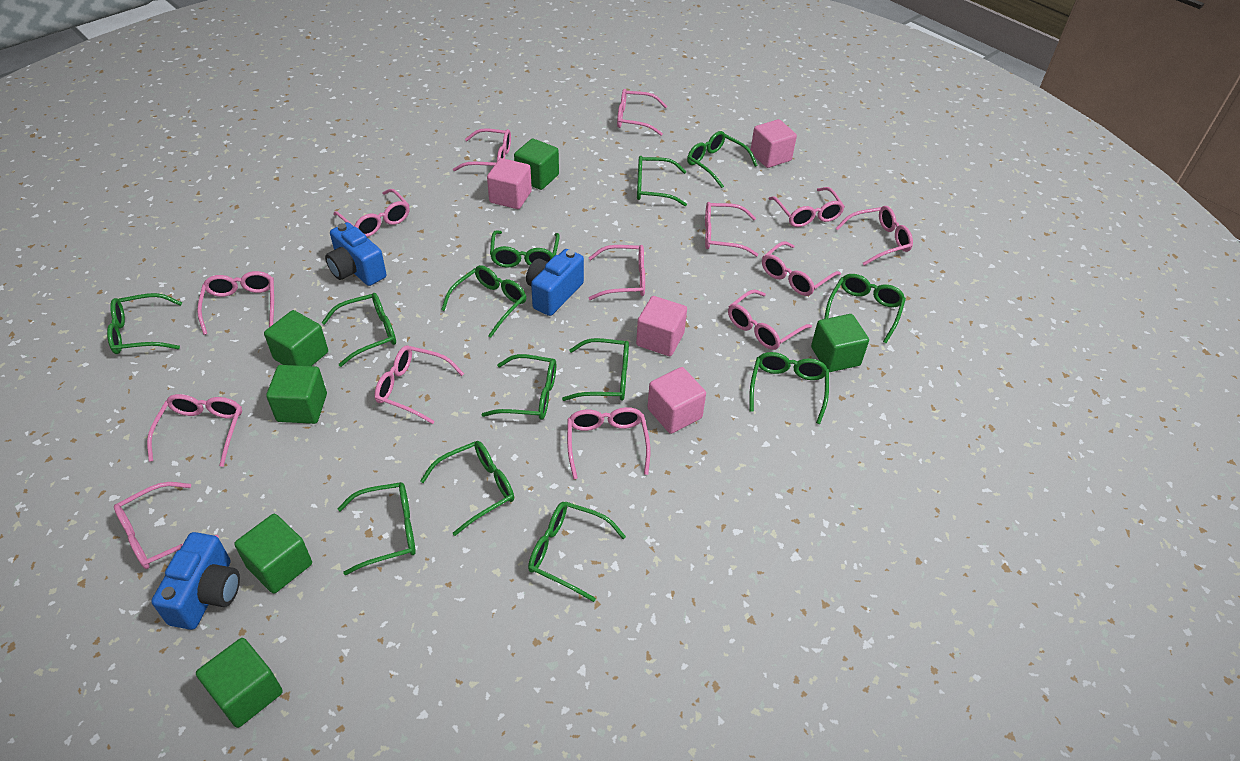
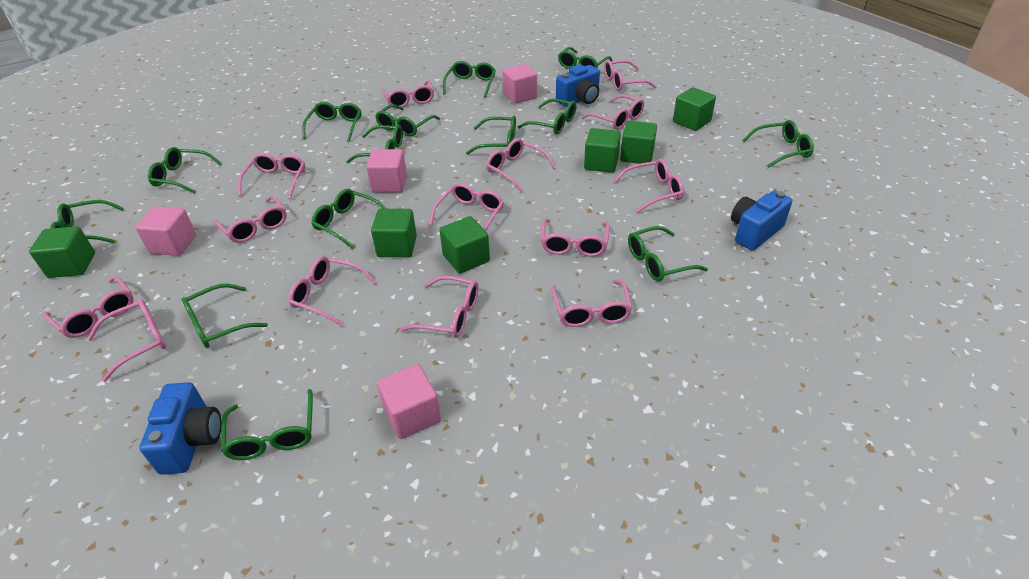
green glasses: 13 -> 14

